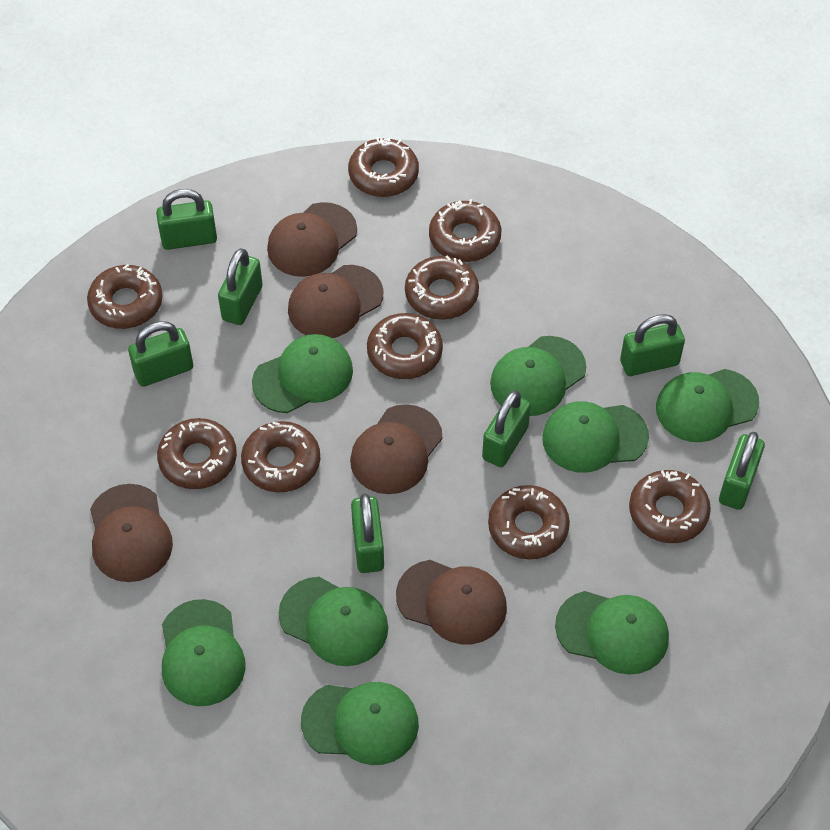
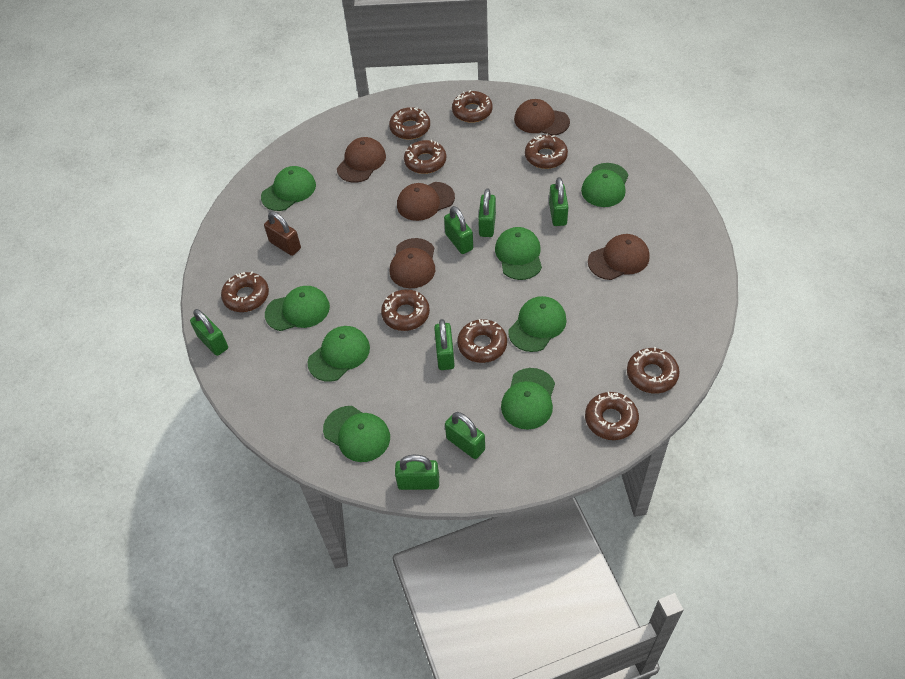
brown padlock: 0 -> 1

